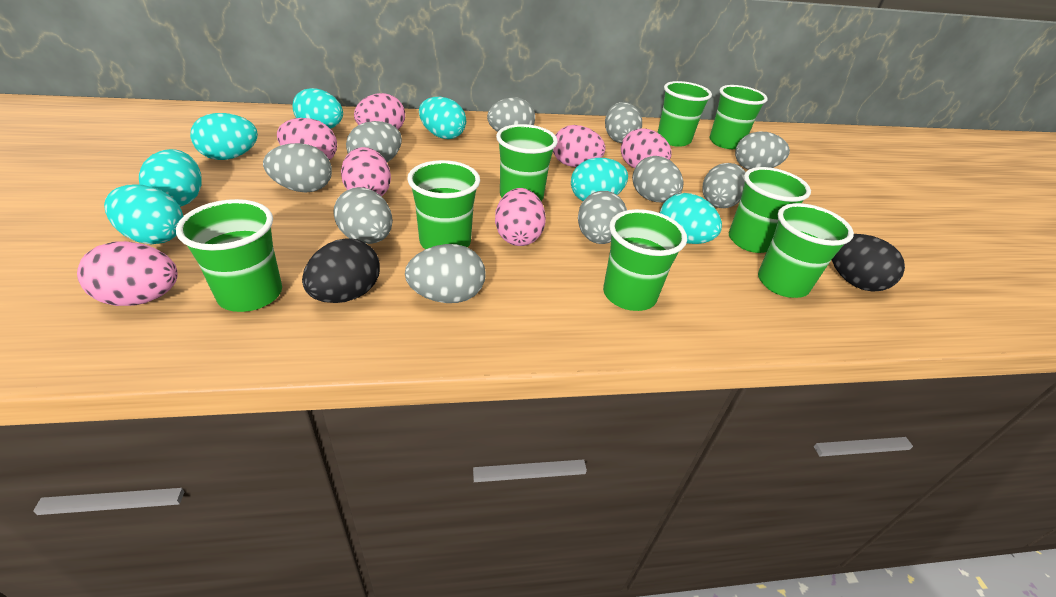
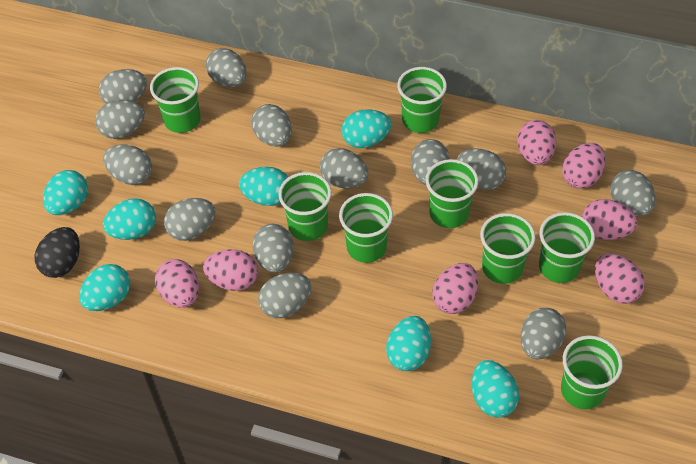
black egg: 2 -> 1
grey egg: 10 -> 13

